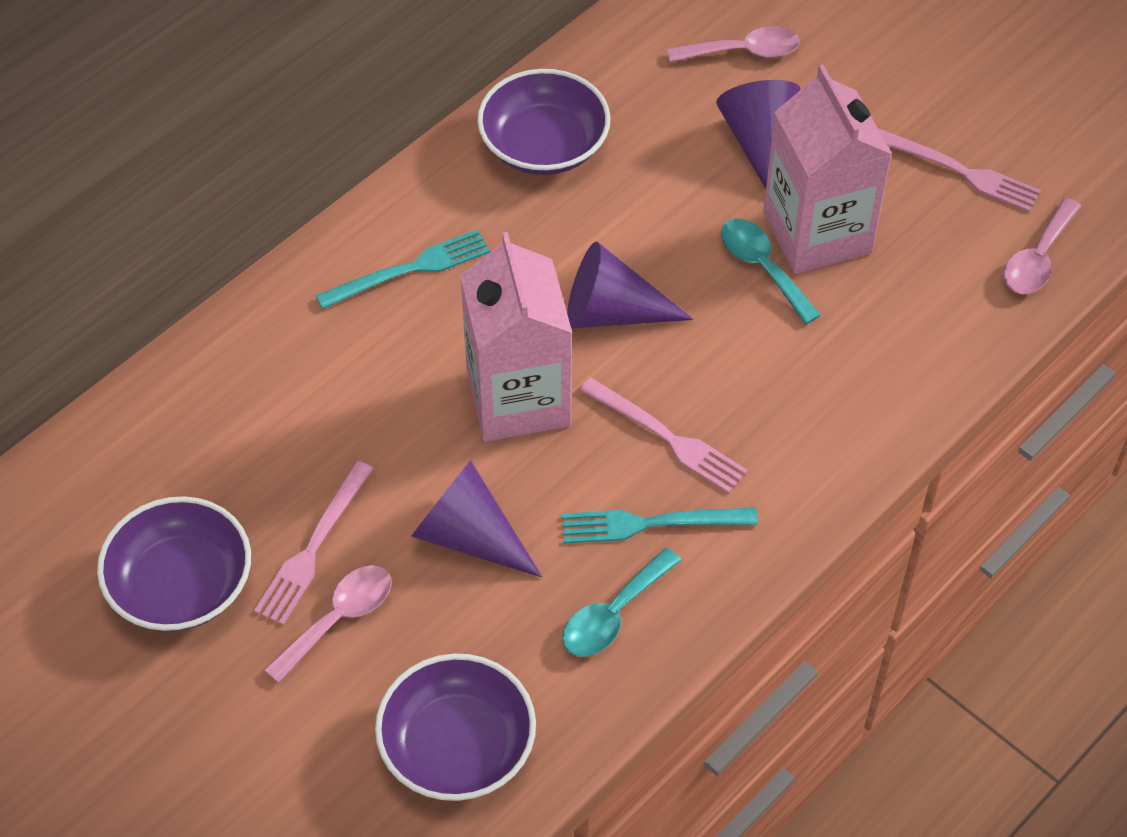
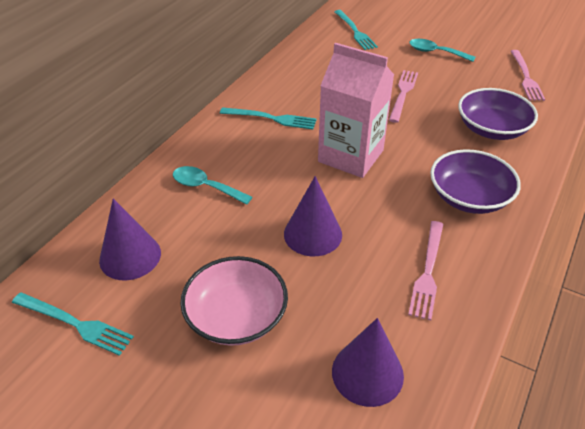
pink bowl: 0 -> 1
pink carton: 2 -> 1
pink spoon: 3 -> 0
purple bowl: 3 -> 2
turquoise fork: 2 -> 3

